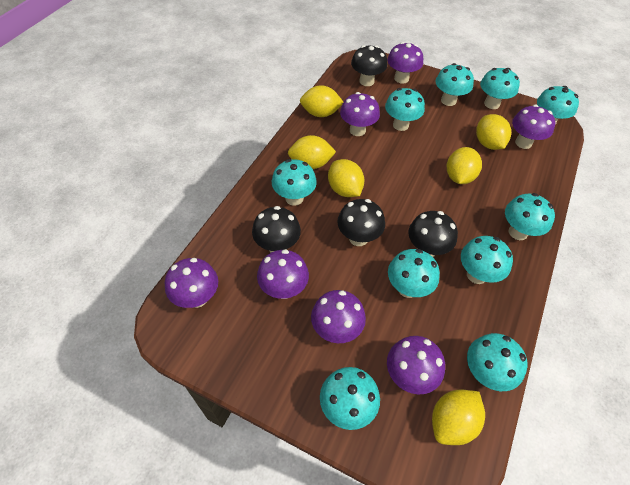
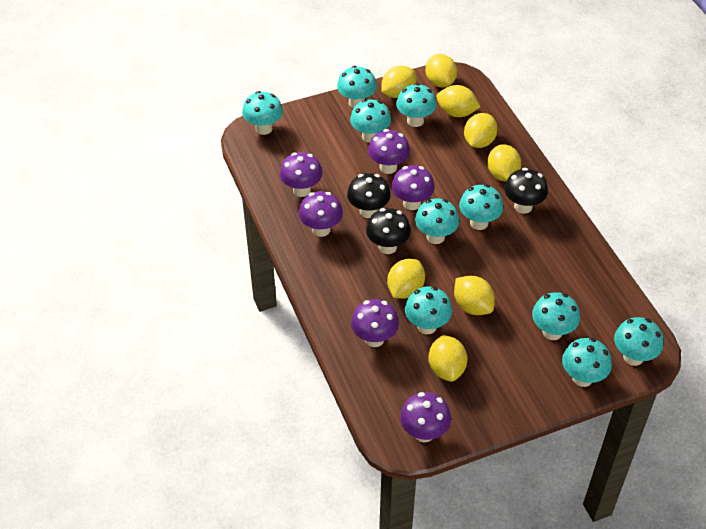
black mushroom: 4 -> 3
purple mushroom: 7 -> 6
yellow lemon: 6 -> 8

